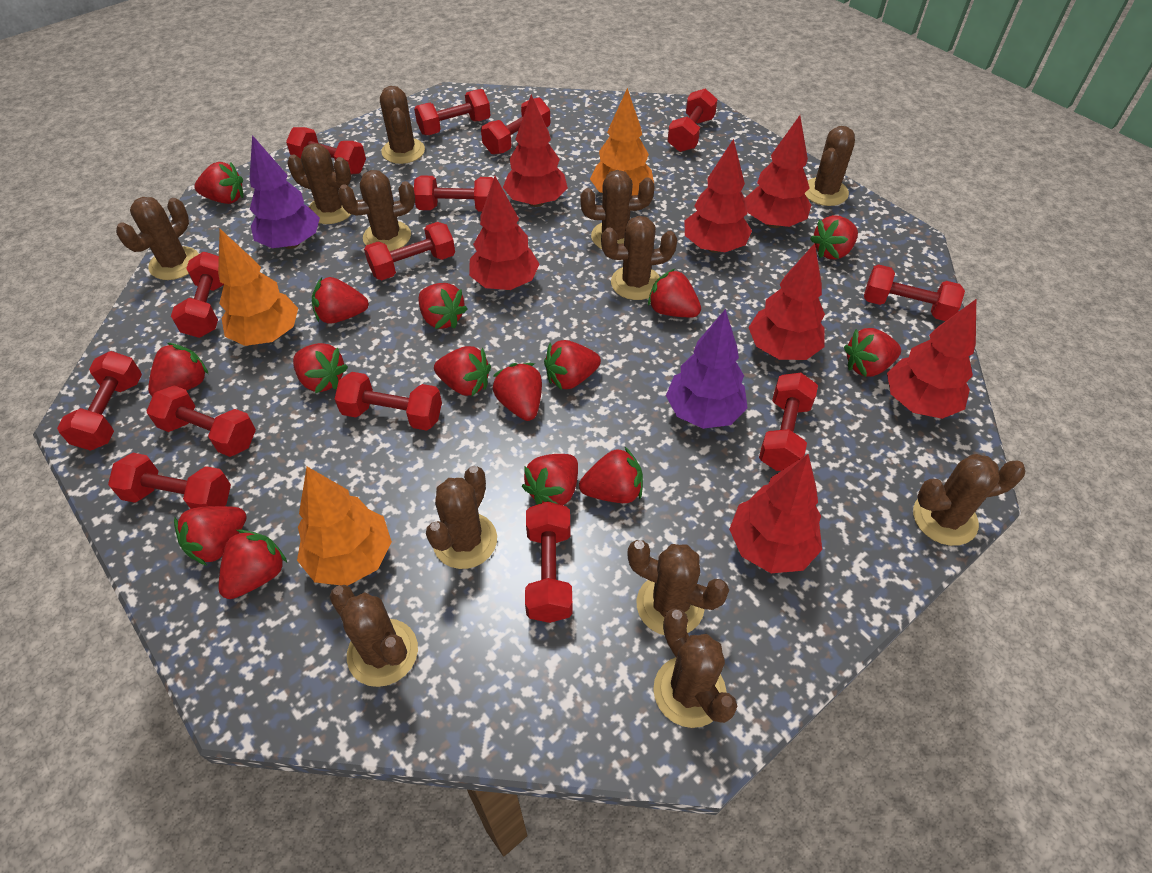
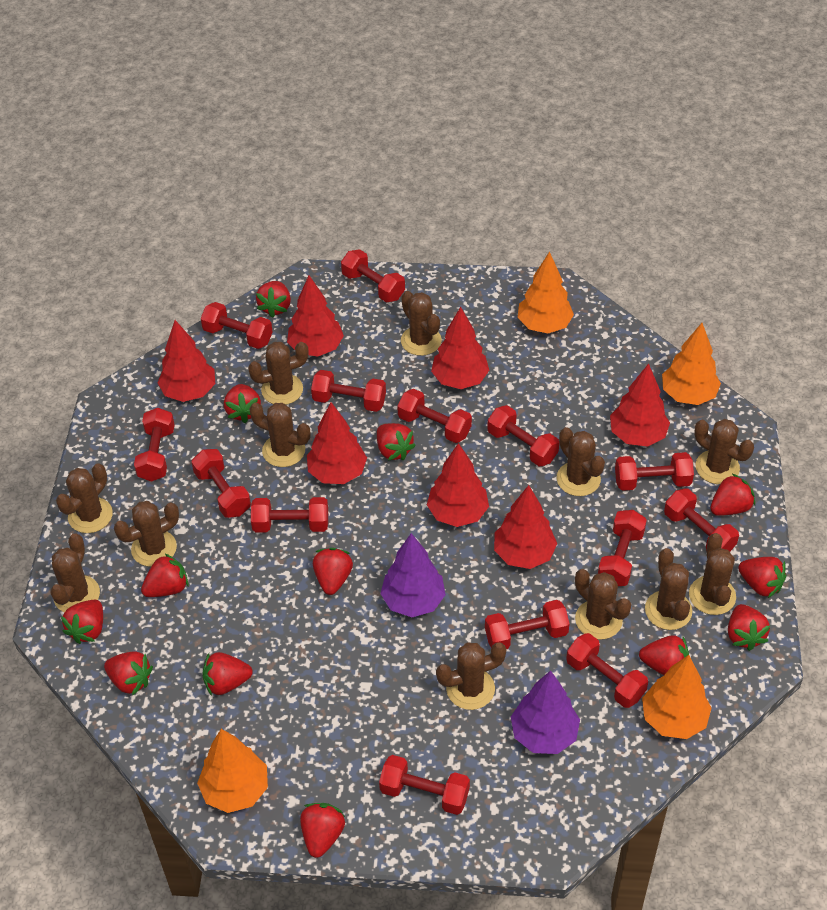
orange tree: 3 -> 4
red strawberry: 15 -> 13

